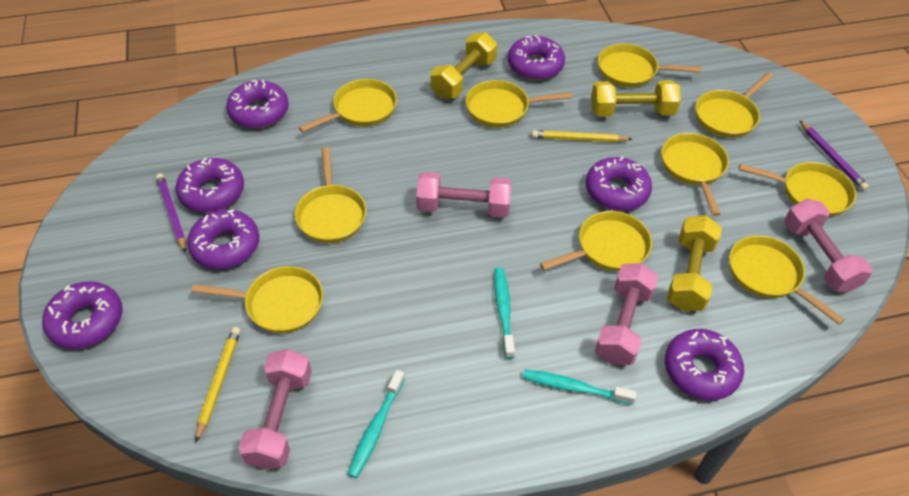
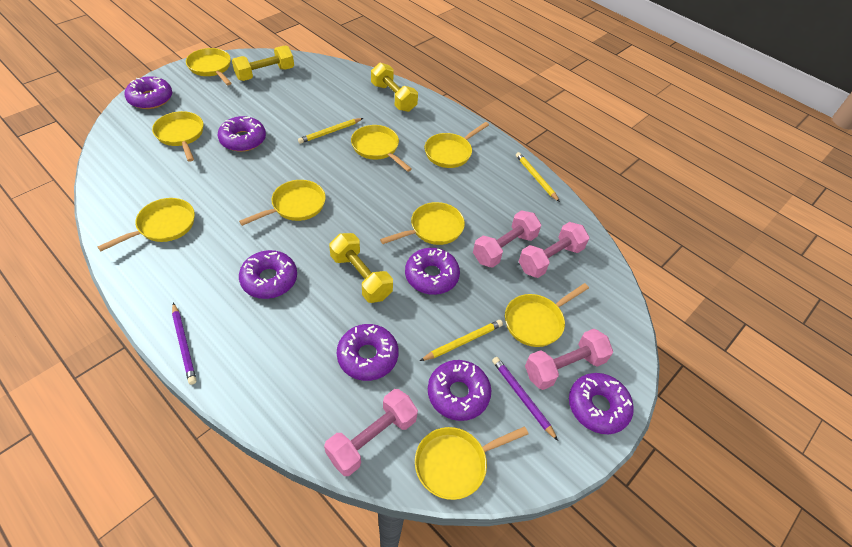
turquoise toothbrush: 3 -> 0
yellow pan: 10 -> 9
yellow pencil: 2 -> 3

